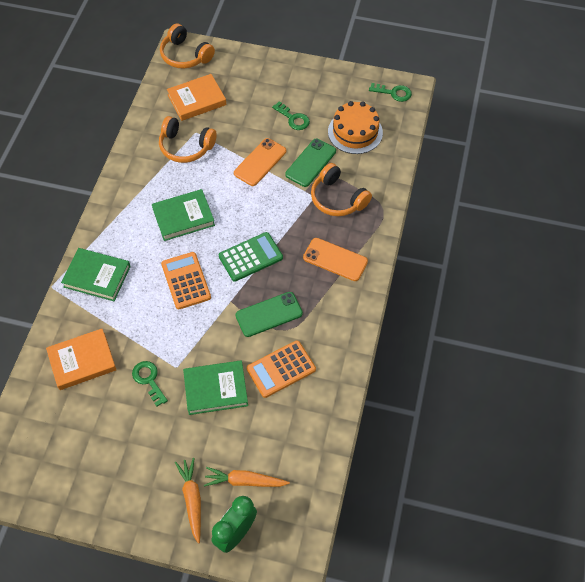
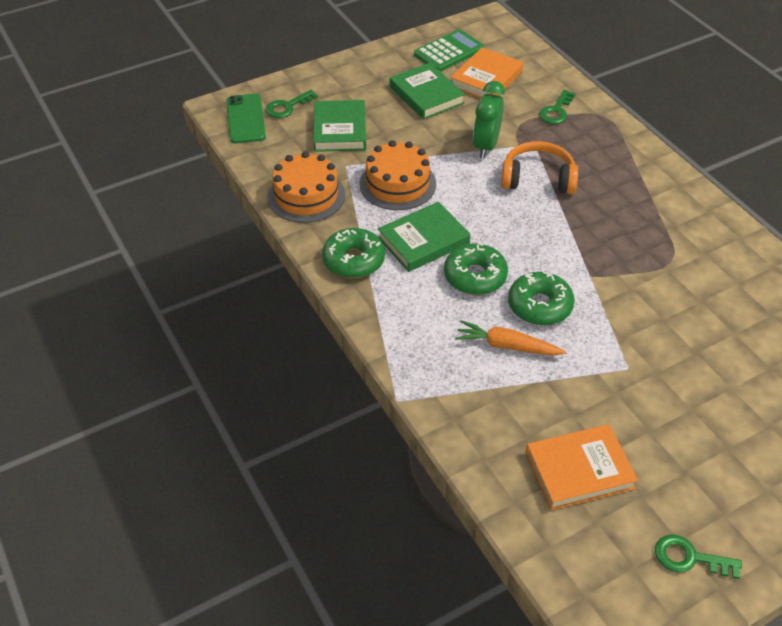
green donut: 0 -> 3
green phone: 2 -> 1
orange cake: 1 -> 2
orange calculator: 2 -> 0
orange carrot: 2 -> 1
orange headphones: 3 -> 1
orange phone: 2 -> 0

